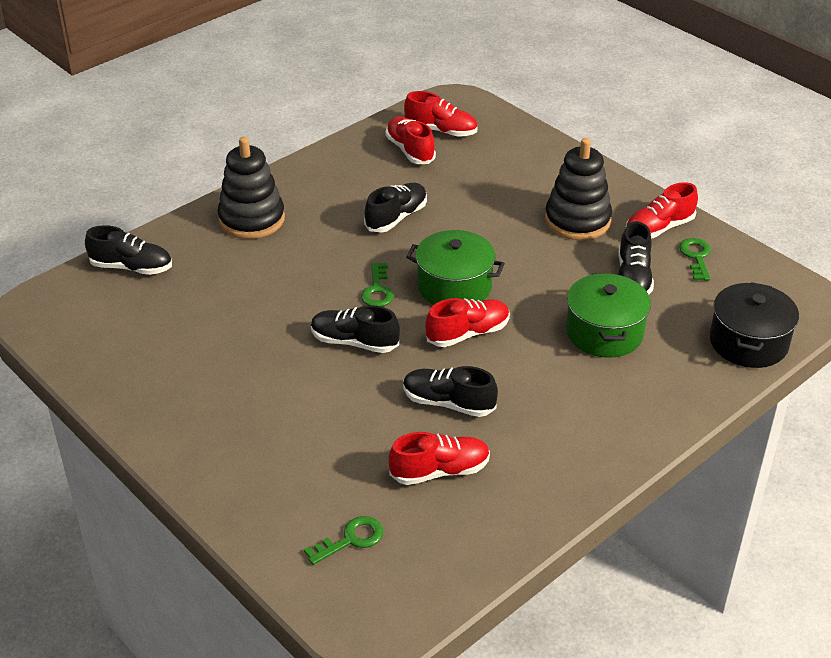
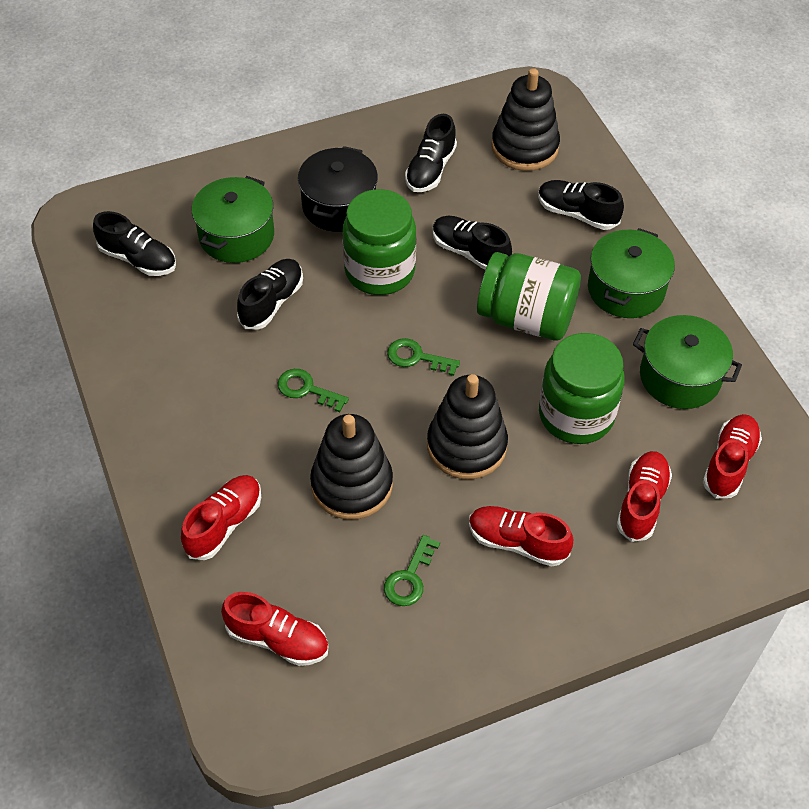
black stacking toy: 2 -> 3
green jar: 0 -> 3
green pot: 2 -> 3

